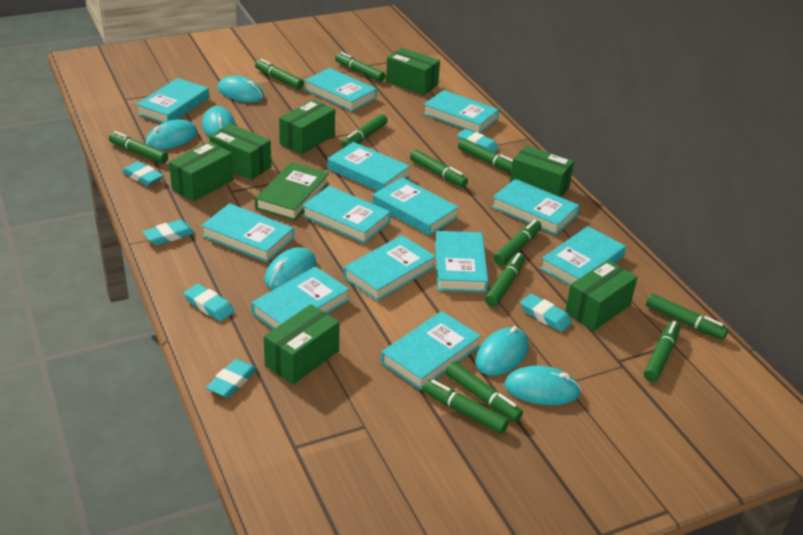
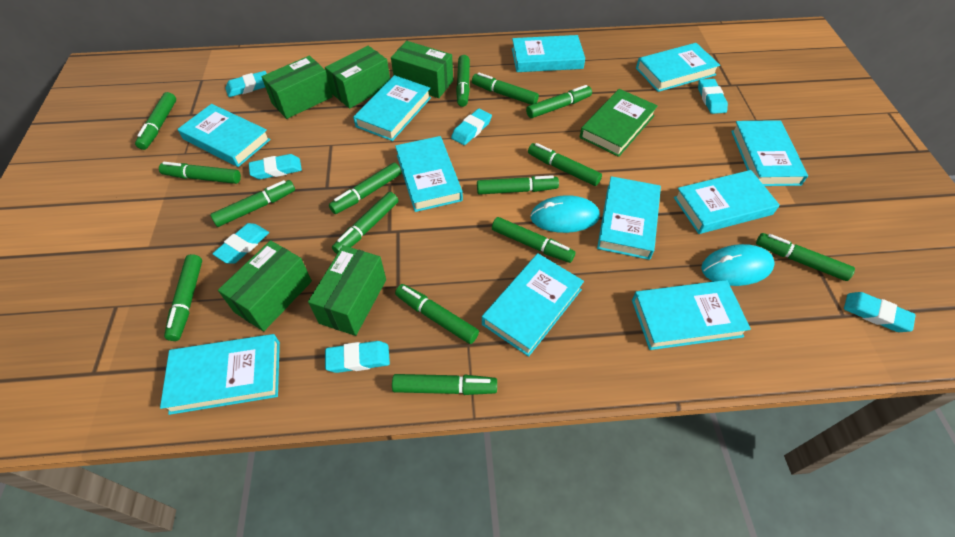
green box: 7 -> 5
green marker: 12 -> 15
turquoise book: 13 -> 11
turquoise eraser: 6 -> 7
turquoise mouse: 6 -> 2

